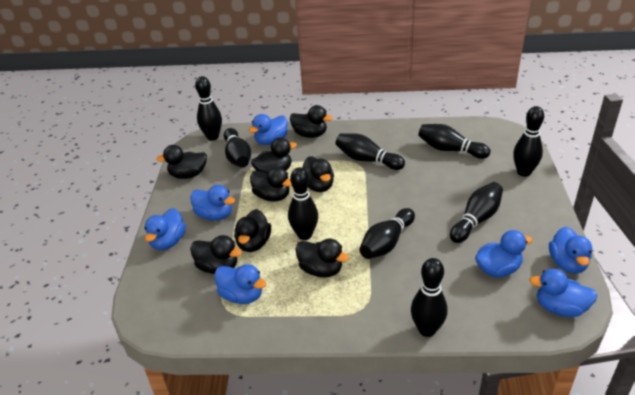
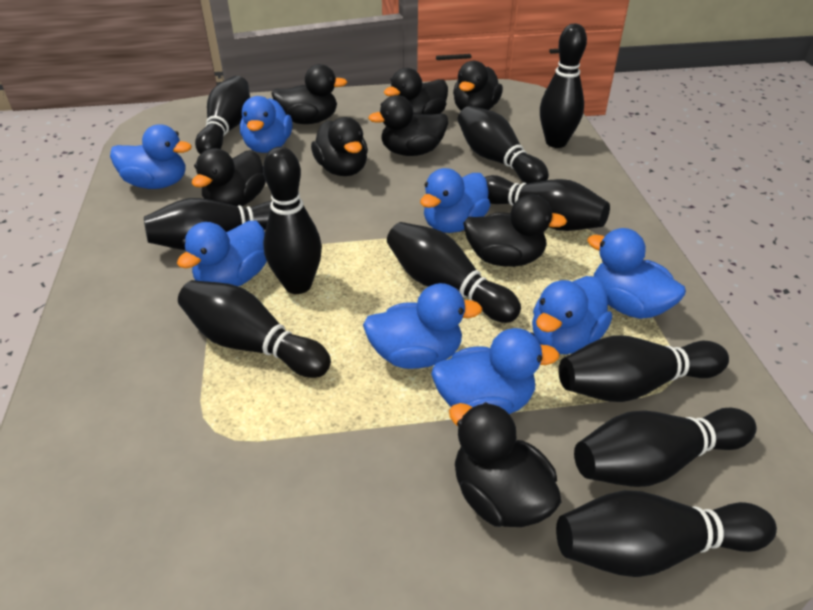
black bowling pin: 9 -> 11
blue duck: 7 -> 8

